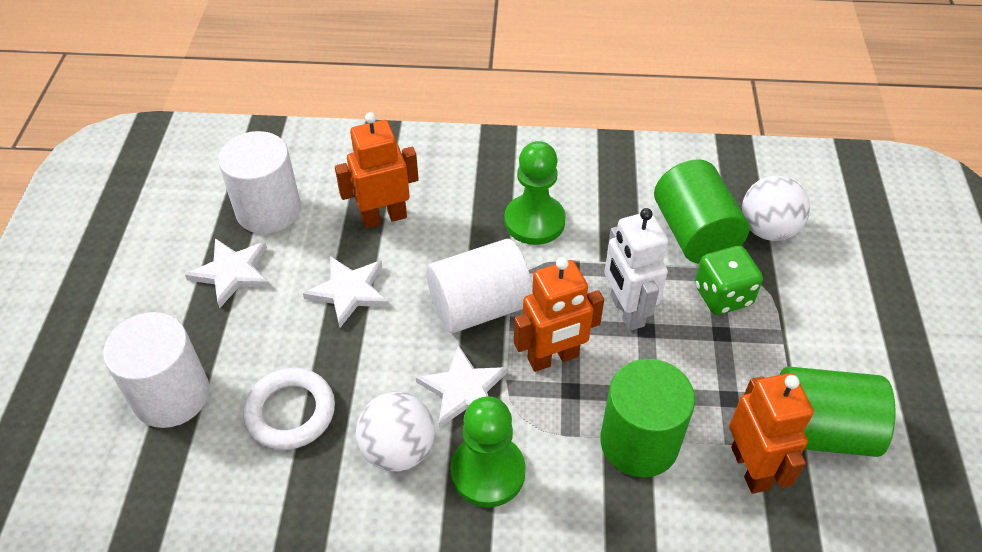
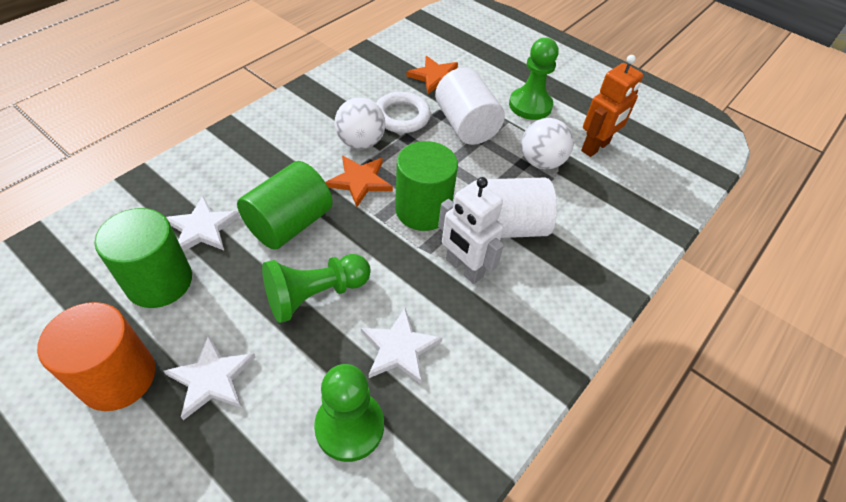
green dice: 1 -> 0
green pawn: 2 -> 3
orange cylinder: 0 -> 1
orange robot: 3 -> 1
orange star: 0 -> 2
white cylinder: 3 -> 2

